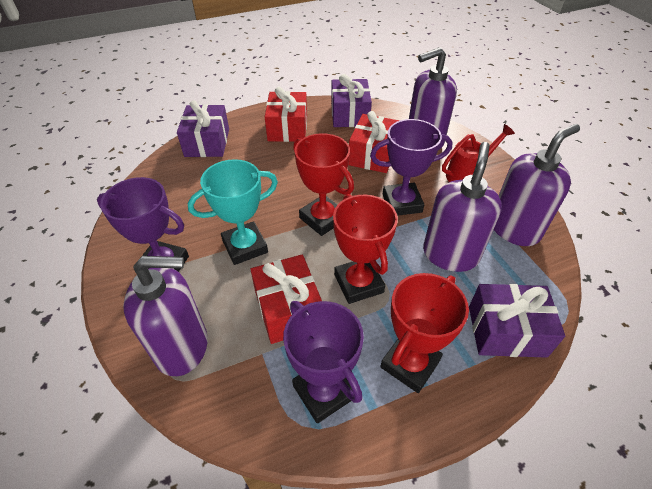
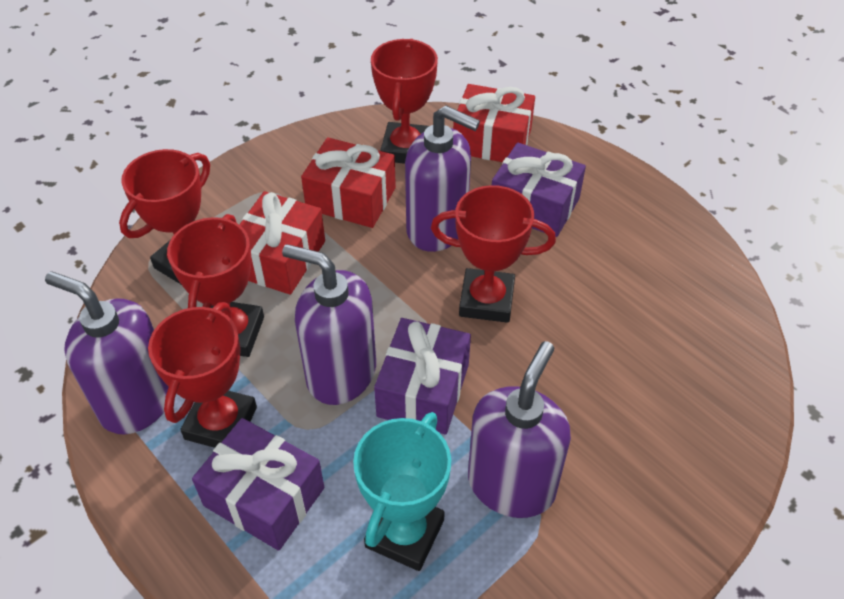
purple trophy: 3 -> 0
red trophy: 3 -> 5
red watering can: 1 -> 0

